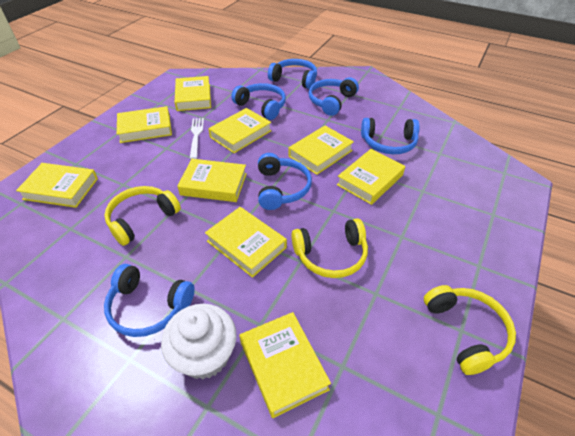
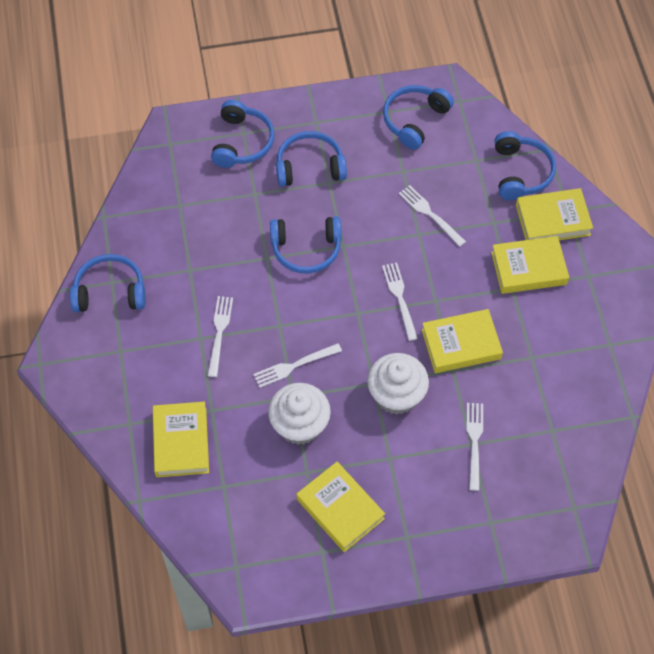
white cupcake: 1 -> 2
white fork: 1 -> 5
yellow book: 9 -> 5
yellow headphones: 3 -> 0

